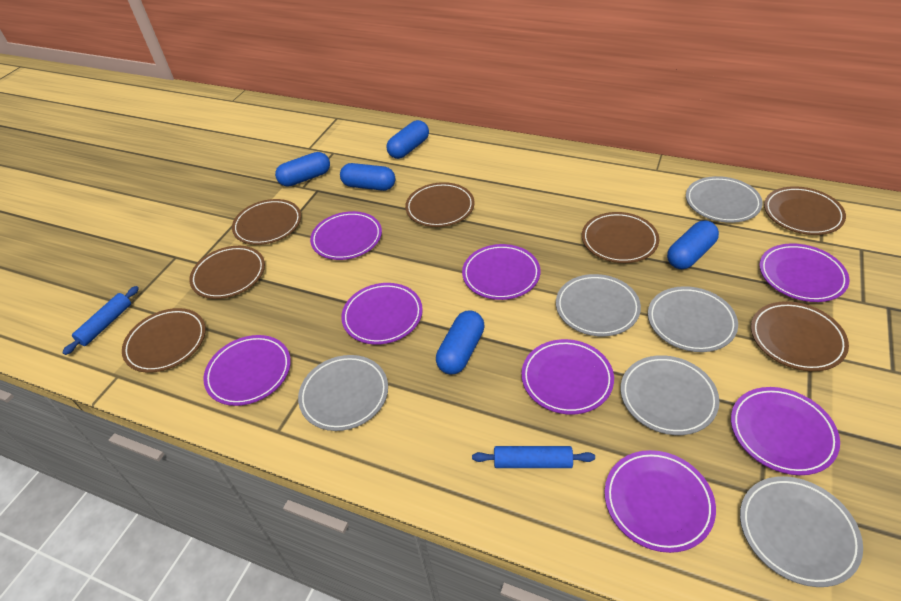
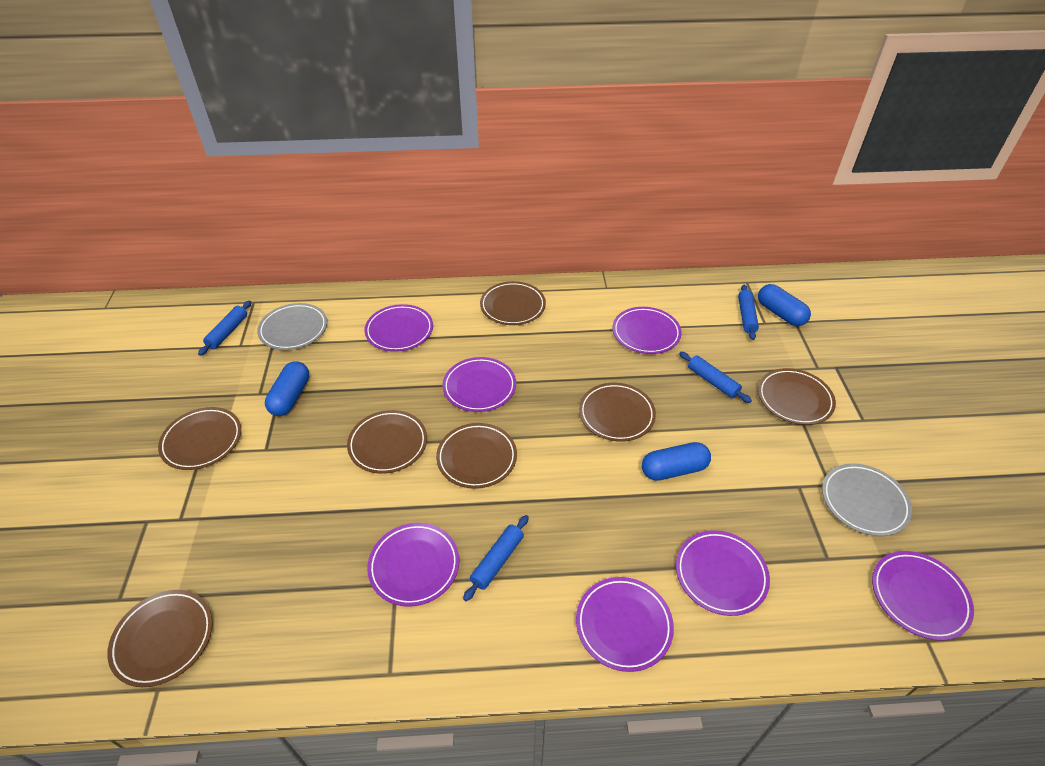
blue capsule: 5 -> 3
blue rolling pin: 2 -> 4
grey plate: 6 -> 2
purple plate: 8 -> 7

